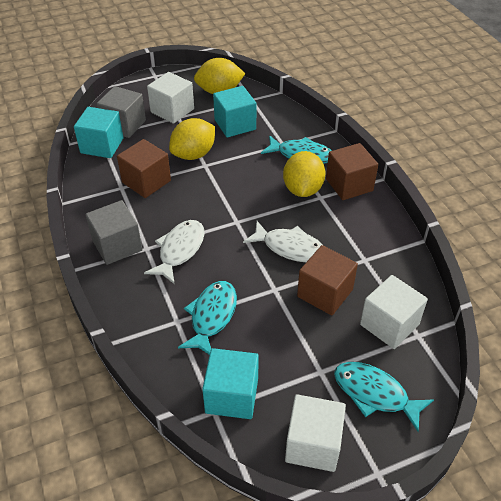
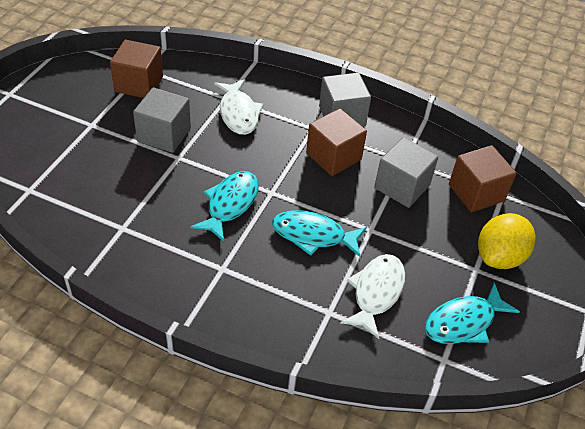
grey cube: 2 -> 3
turquoise cube: 3 -> 0
white cube: 3 -> 0
yellow lemon: 3 -> 1

